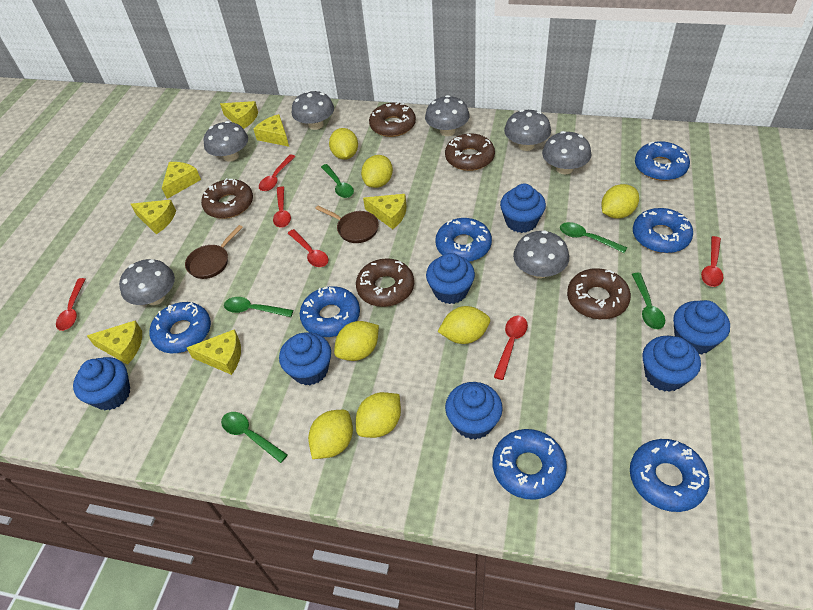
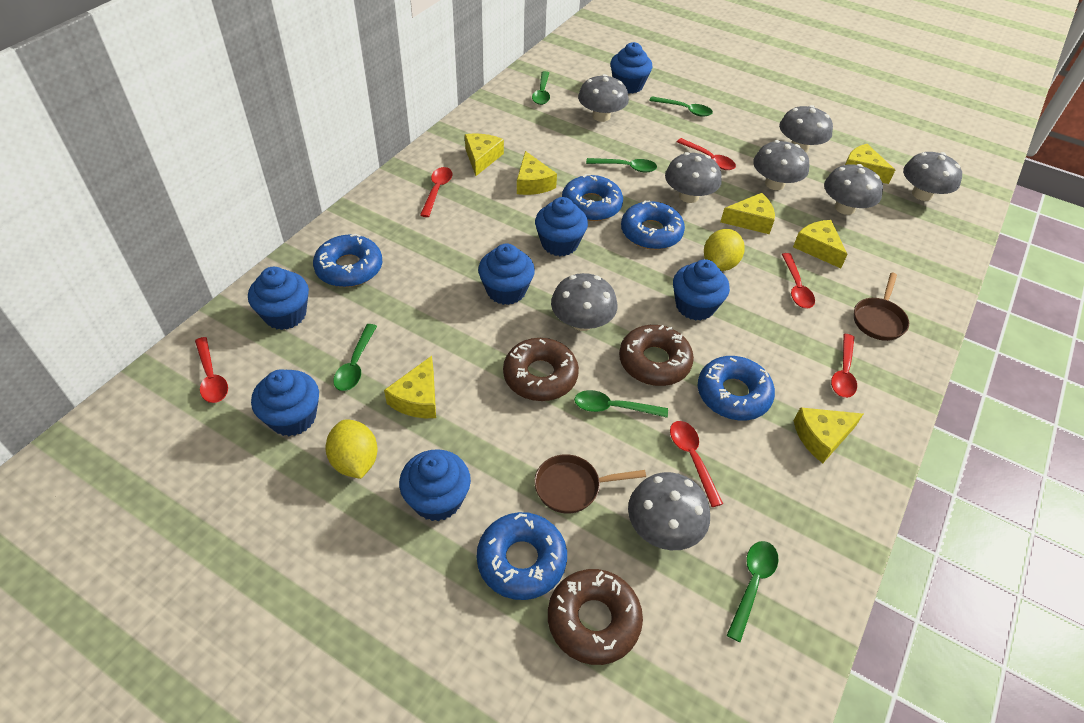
blue donut: 7 -> 5
brown donut: 5 -> 3
green spoon: 5 -> 6
grey mushroom: 7 -> 8
yellow lemon: 7 -> 2

